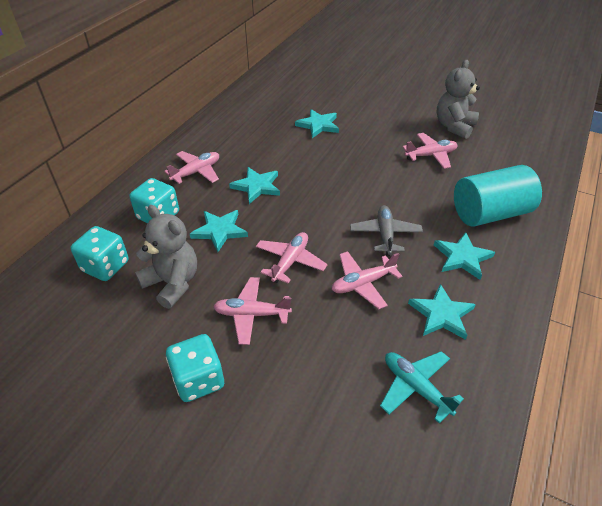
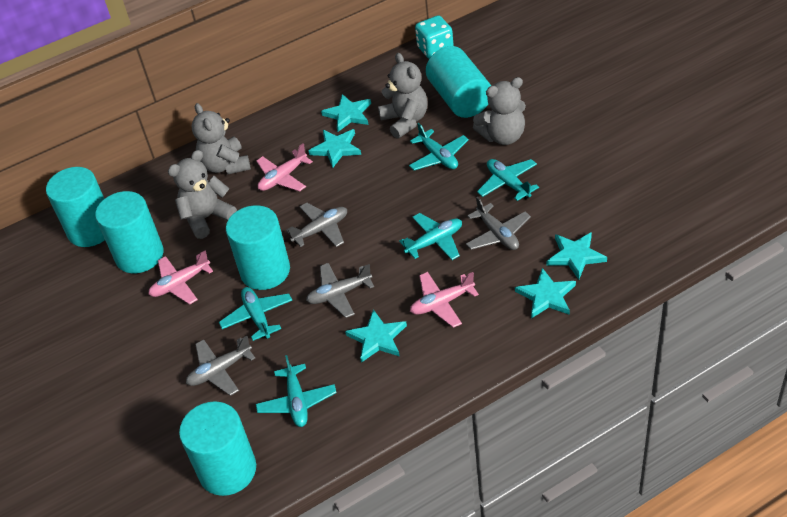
grey plane: 1 -> 4
grey teddy bear: 2 -> 4
pink plane: 5 -> 3
turquoise cylinder: 1 -> 5
turquoise dice: 3 -> 1
turquoise plane: 1 -> 5

